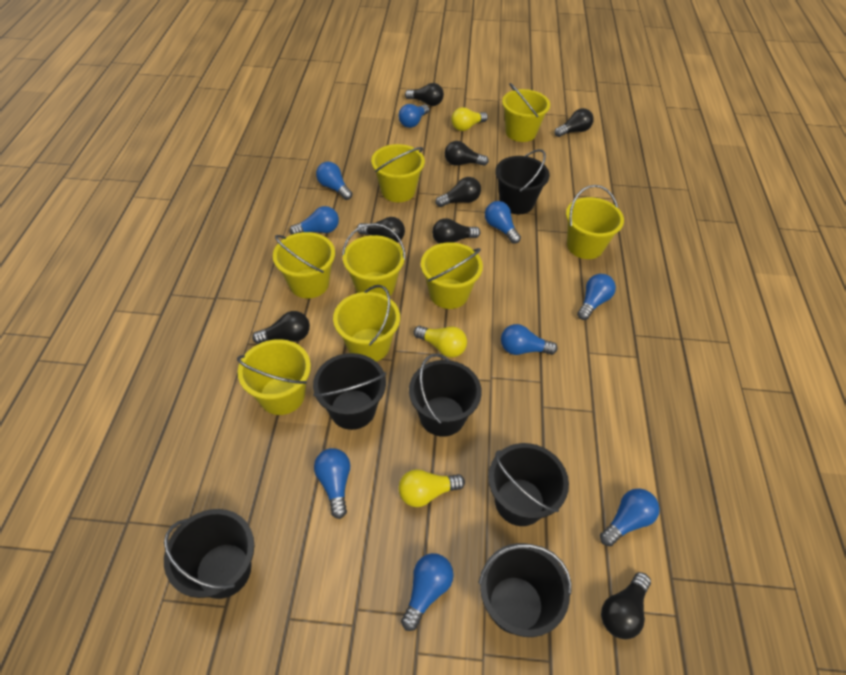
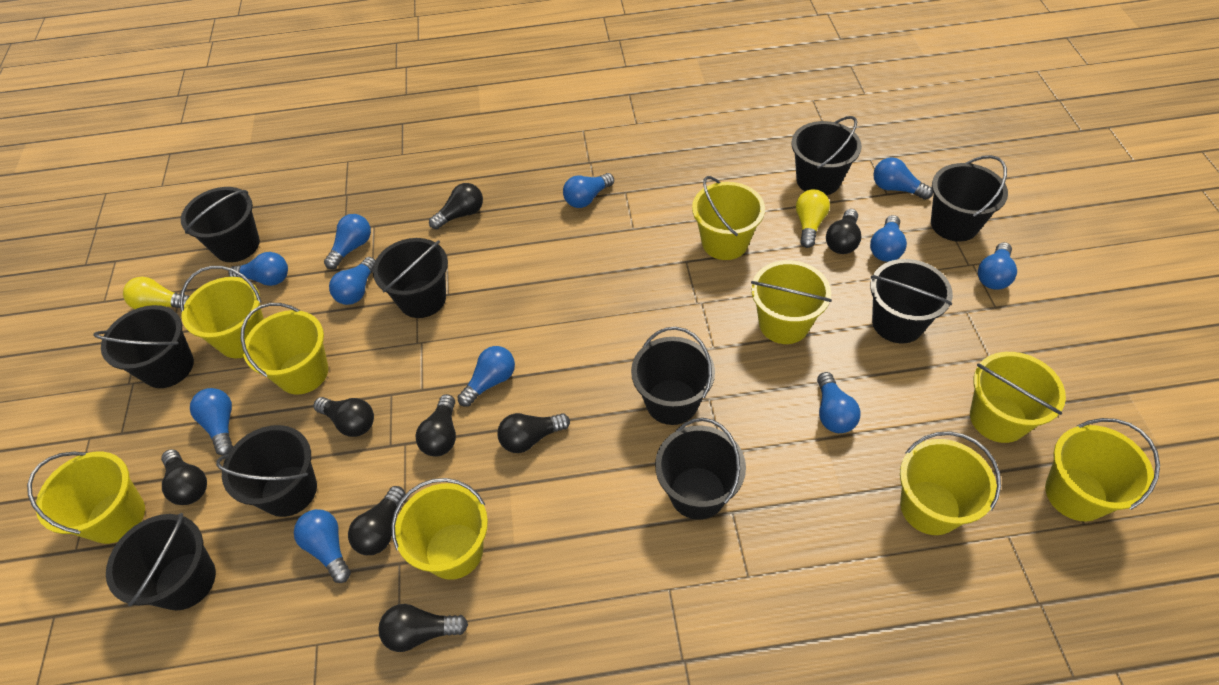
black bucket: 6 -> 10
blue light bulb: 9 -> 11
yellow bucket: 8 -> 9
yellow light bulb: 3 -> 2

